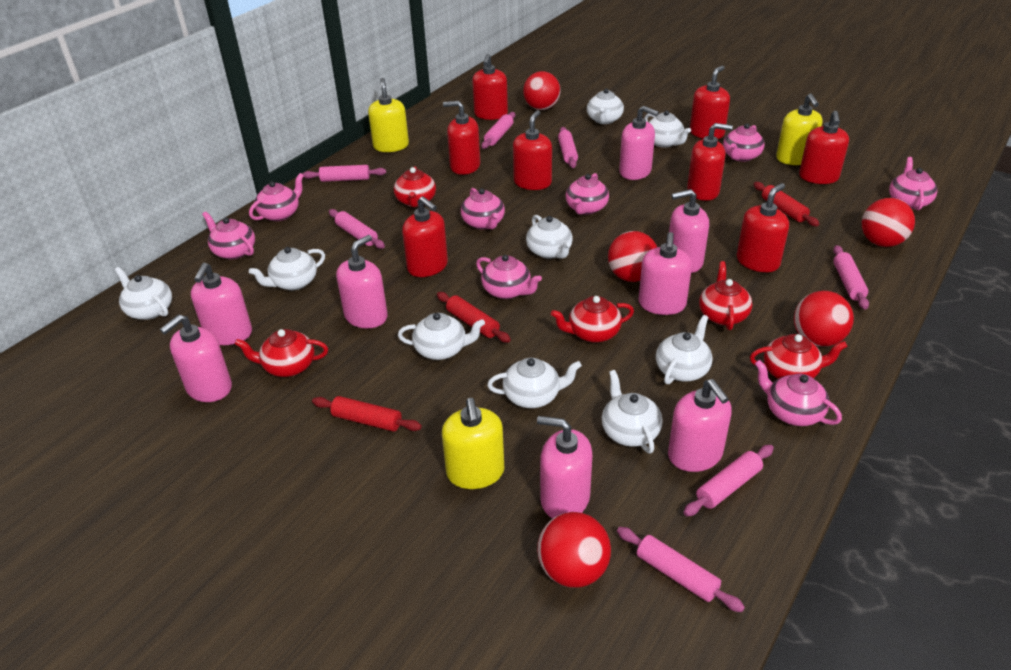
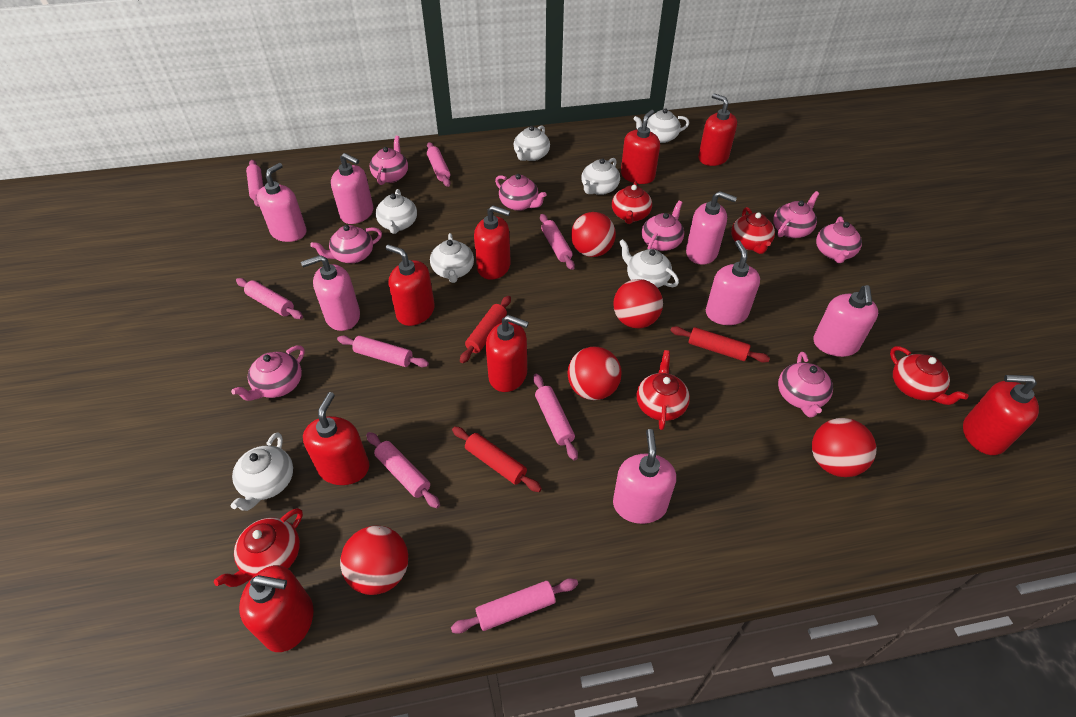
pink rolling pin: 7 -> 8
pink soap dispenser: 8 -> 7
white teapot: 9 -> 7
yellow soap dispenser: 3 -> 0

